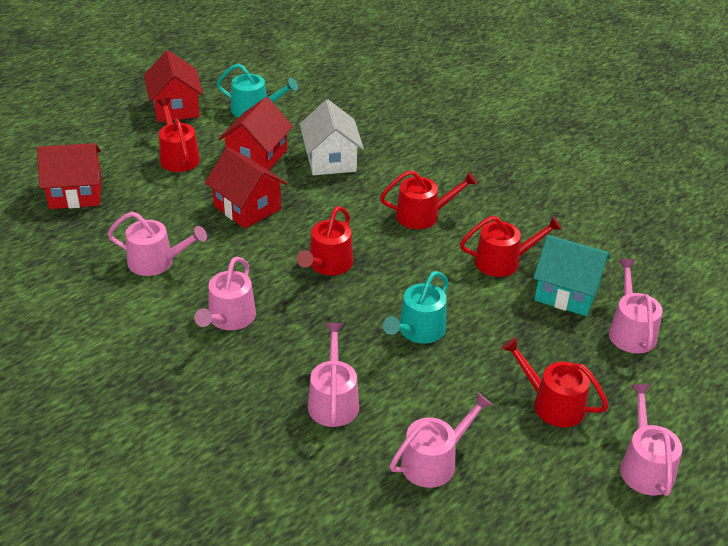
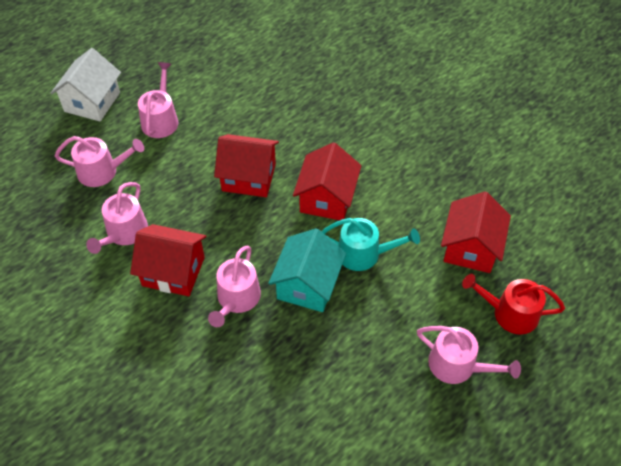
pink watering can: 6 -> 5
red watering can: 5 -> 1
turquoise watering can: 2 -> 1

